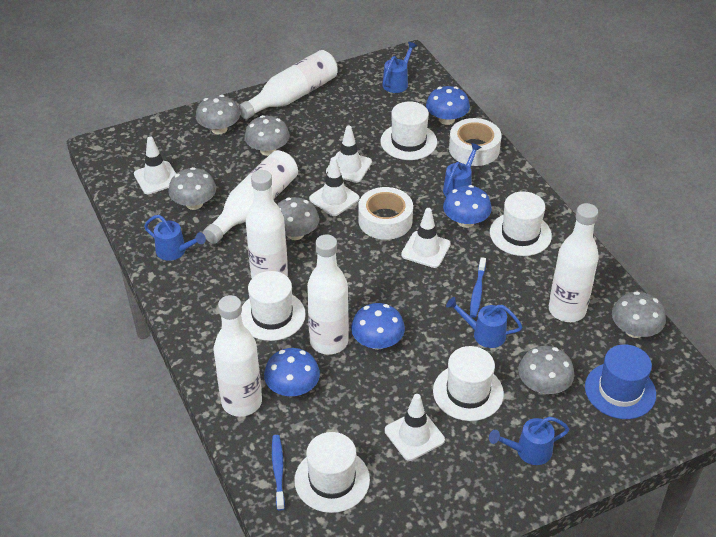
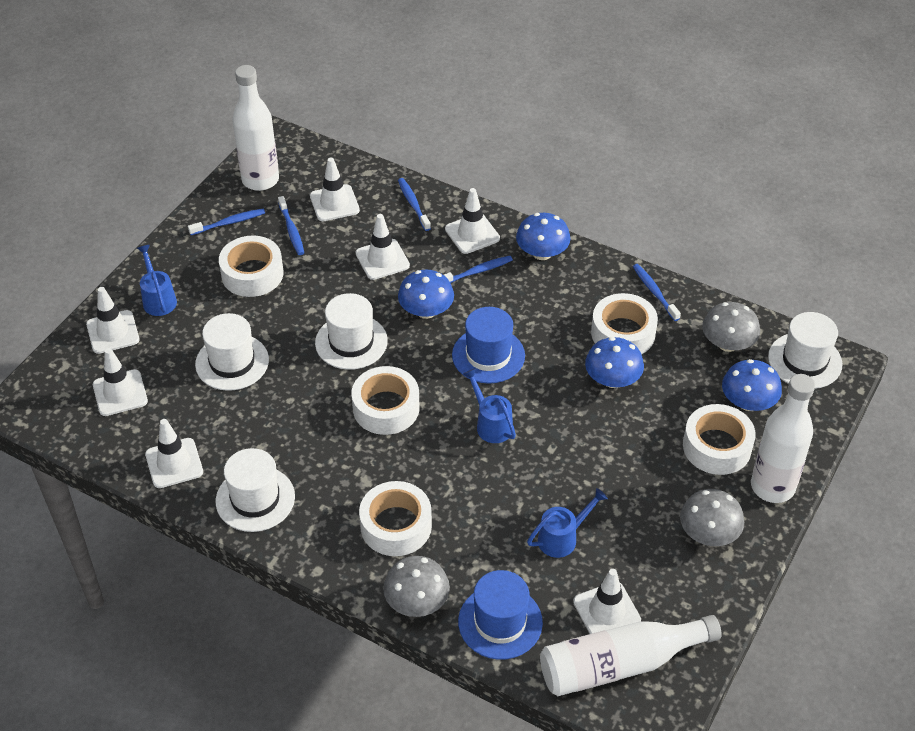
blue hat: 1 -> 2
blue toothbrush: 2 -> 5
blue watering can: 5 -> 3
grey mushroom: 6 -> 3
white bottle: 6 -> 3
white hat: 5 -> 4
white tape: 2 -> 5
white traffic cone: 5 -> 7

